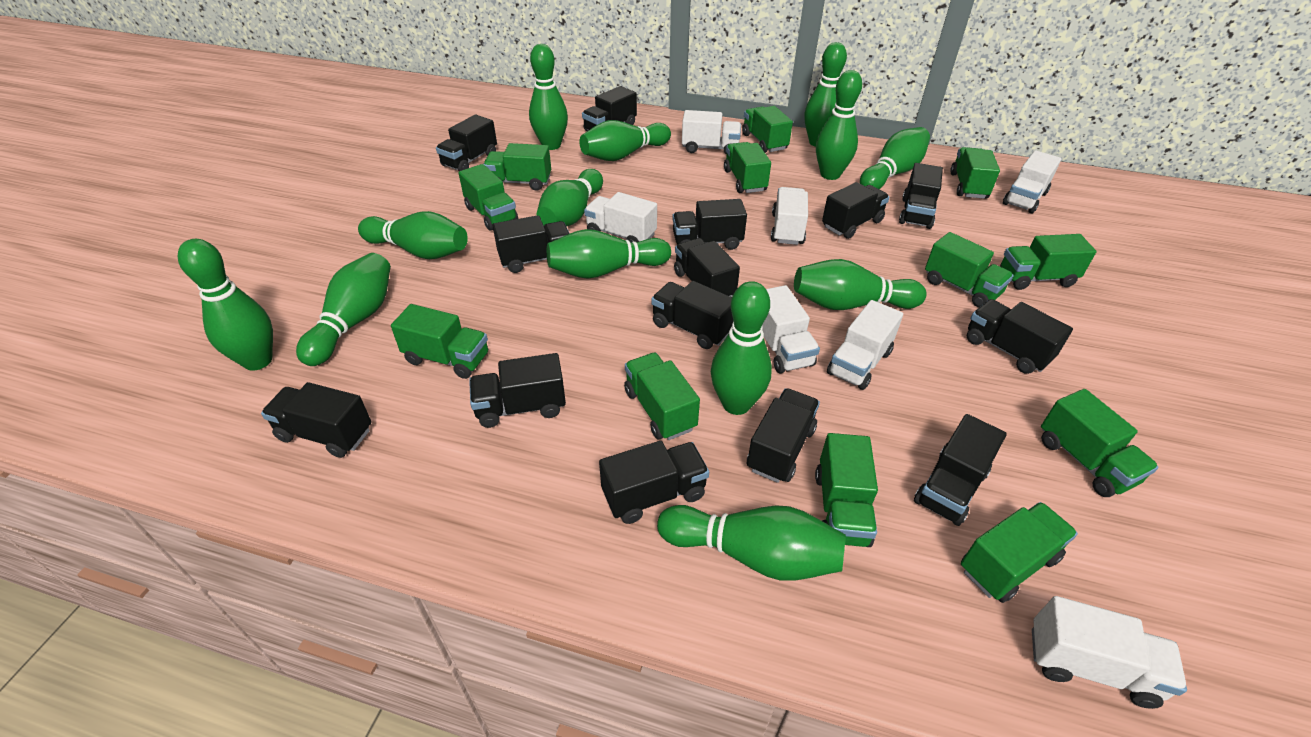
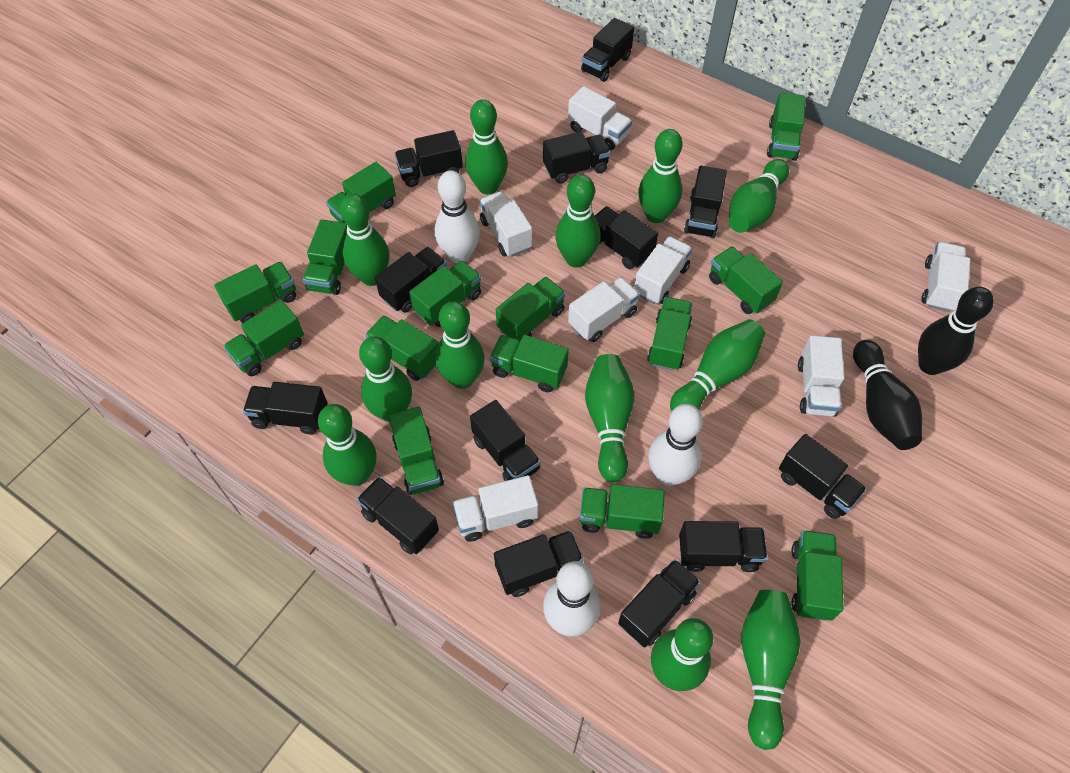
black bowling pin: 0 -> 2
black truck: 14 -> 13
green bowling pin: 13 -> 12
green truck: 12 -> 14
white bowling pin: 0 -> 3

